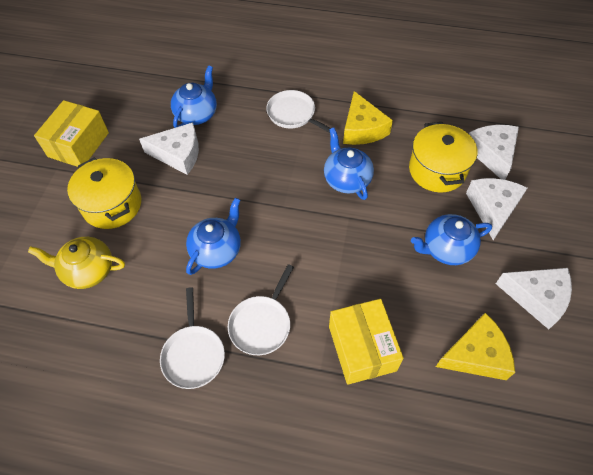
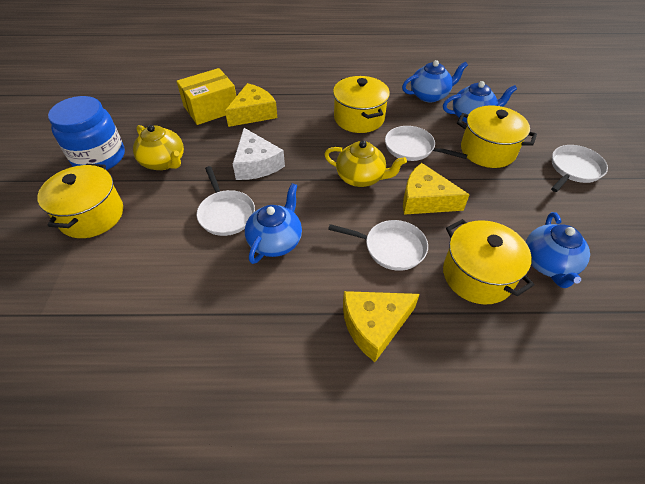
blue jar: 0 -> 1
white cheese: 4 -> 1
white pan: 3 -> 4
yellow box: 2 -> 1
yellow cheese: 2 -> 3
yellow pot: 2 -> 4
yellow teapot: 1 -> 2

